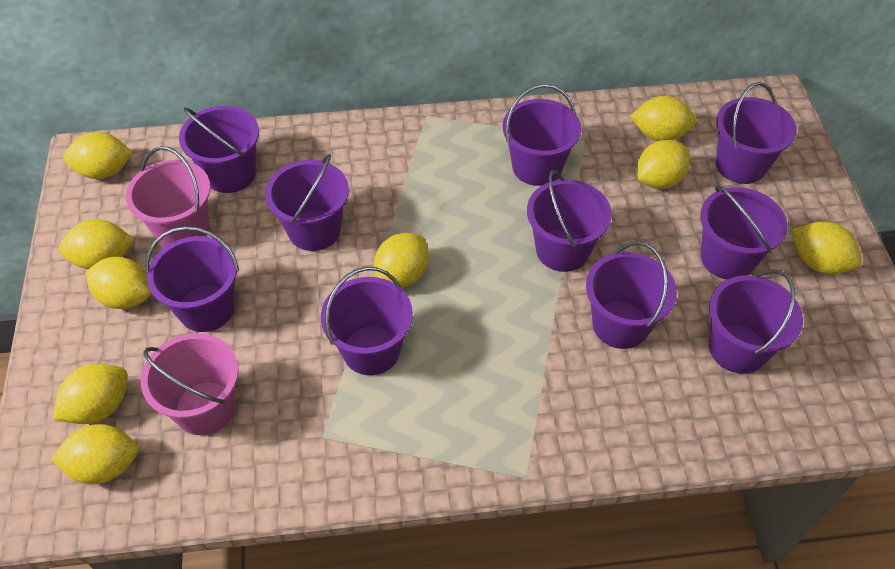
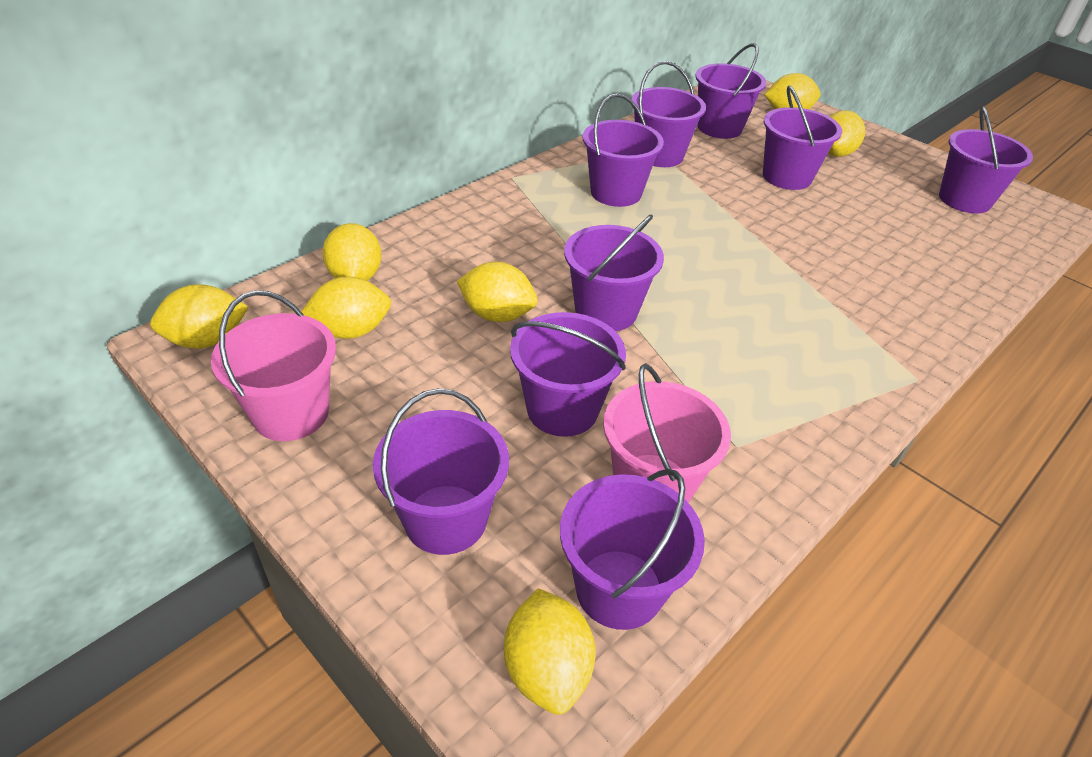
purple bucket: 10 -> 9
yellow lemon: 9 -> 7

